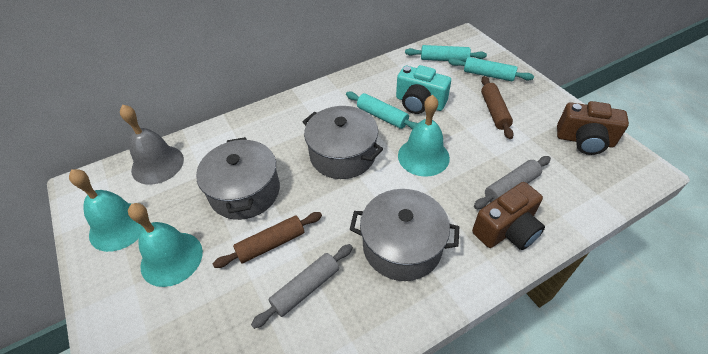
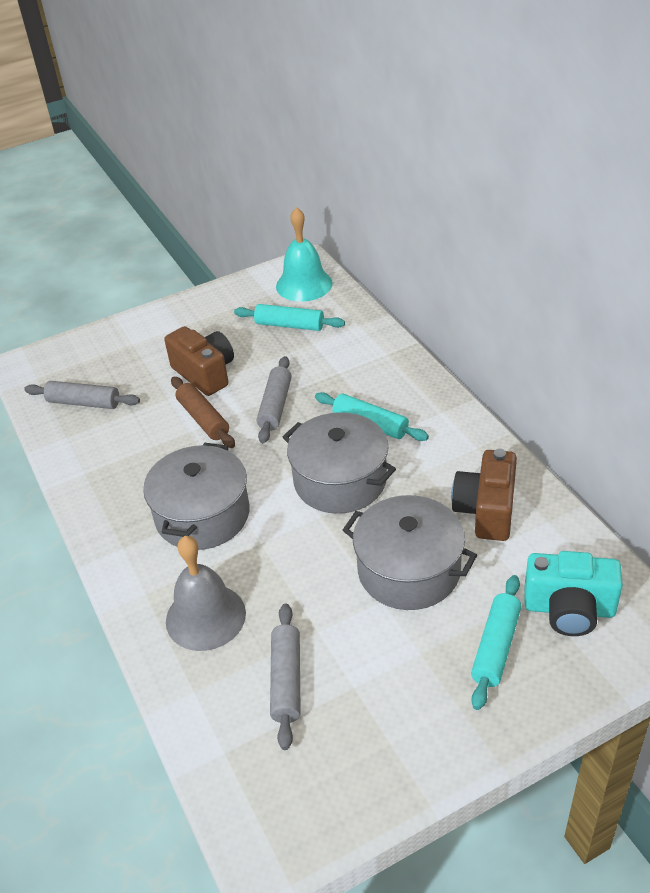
brown rolling pin: 2 -> 1
grey rolling pin: 2 -> 3
turquoise bell: 3 -> 1

